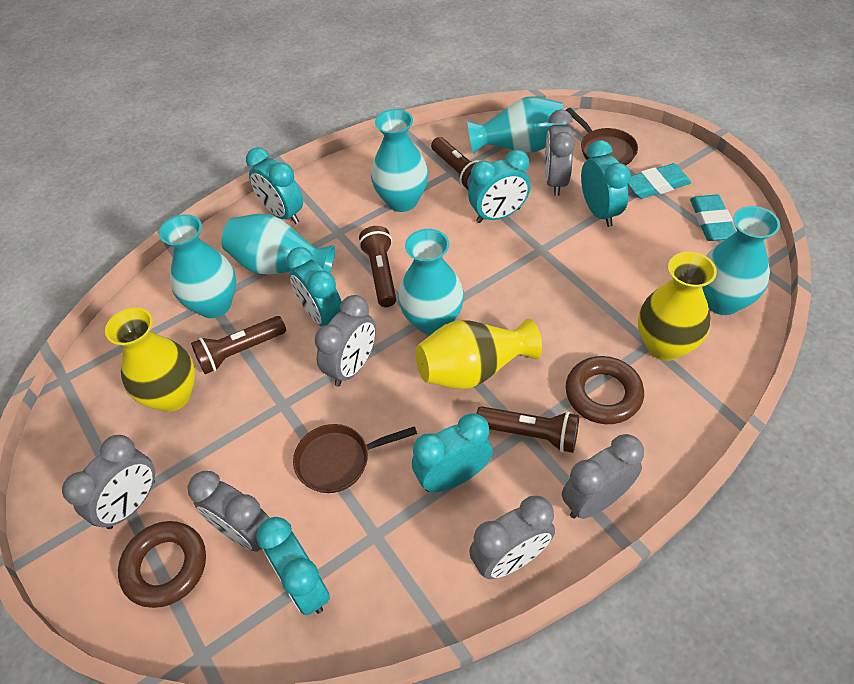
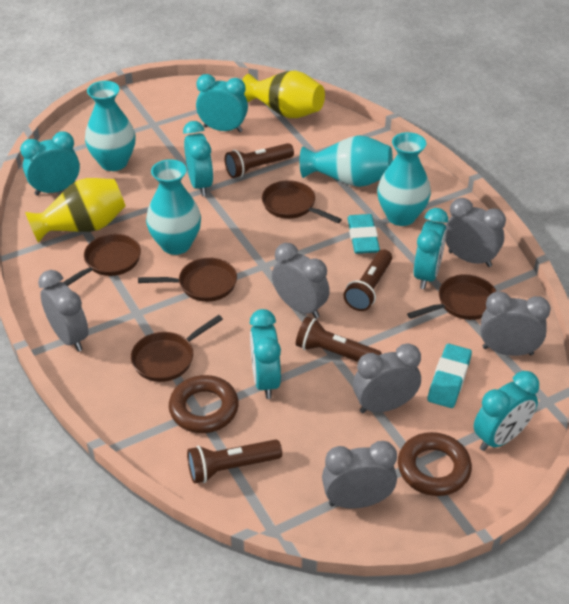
brown pan: 2 -> 5
turquoise vase: 6 -> 4
yellow vase: 3 -> 2

